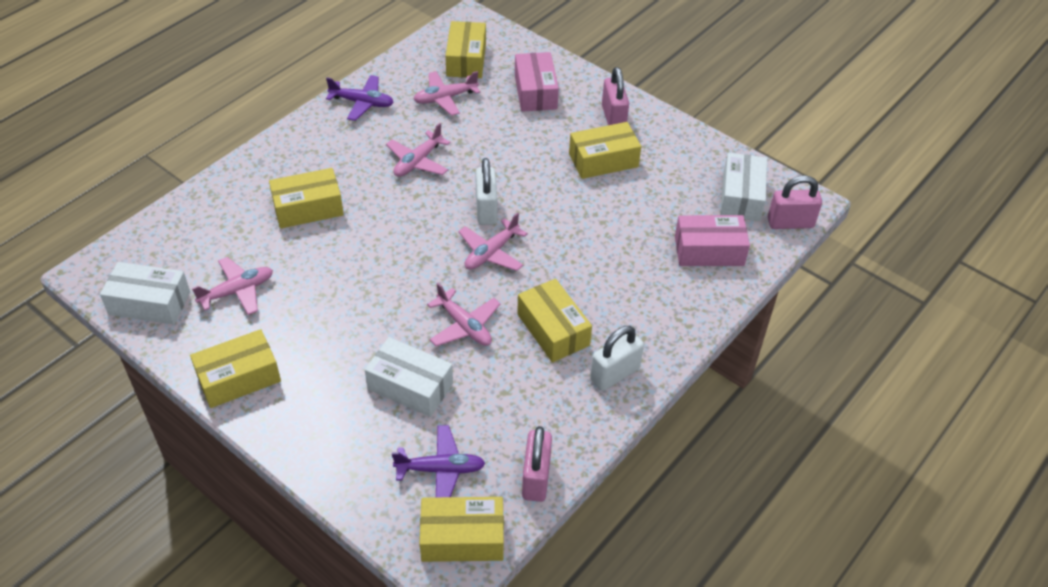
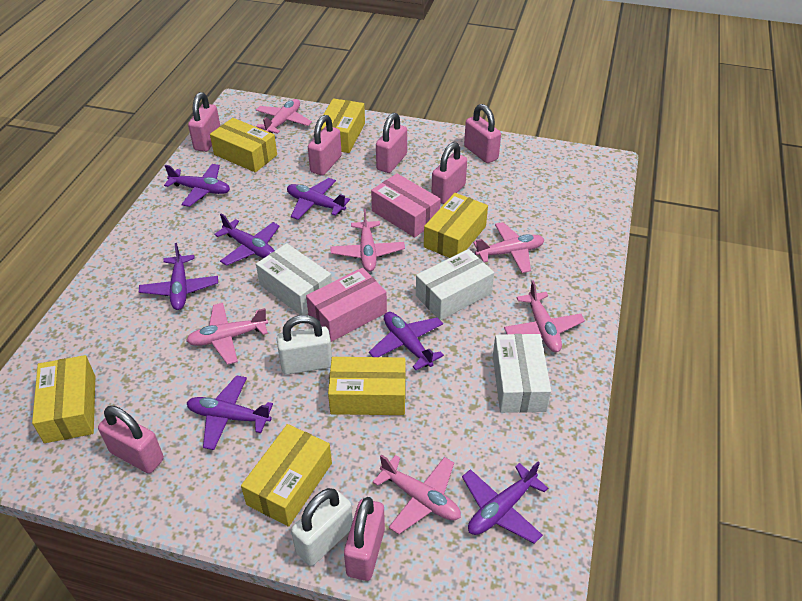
pink padlock: 3 -> 7
pink plane: 5 -> 6
purple plane: 2 -> 7

